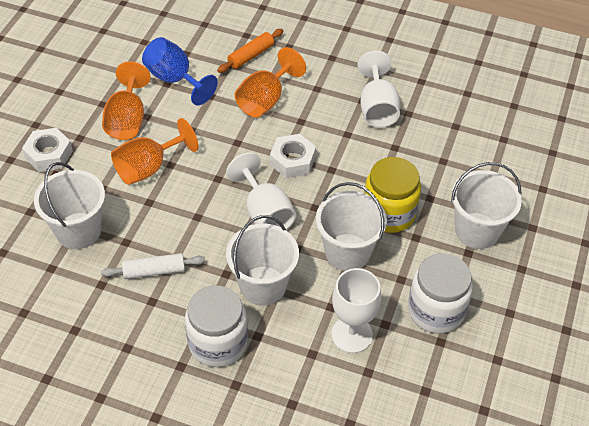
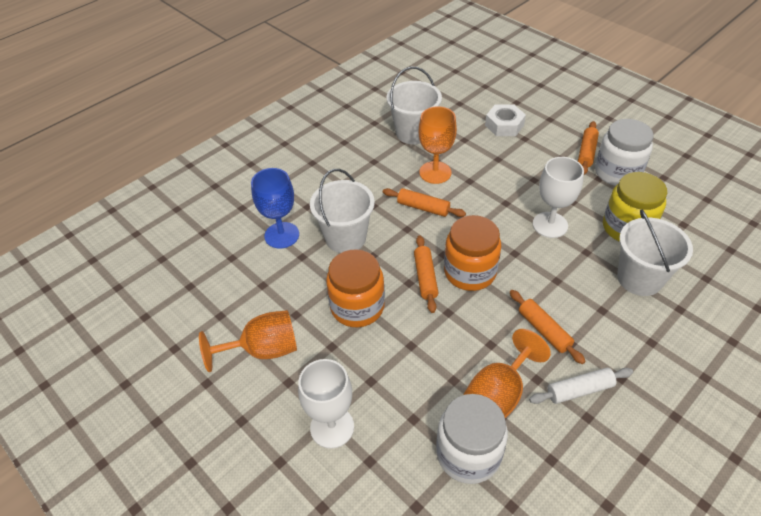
orange jar: 0 -> 2
orange rolling pin: 1 -> 4
white bucket: 4 -> 3
white goblet: 3 -> 2
white nut: 2 -> 1

